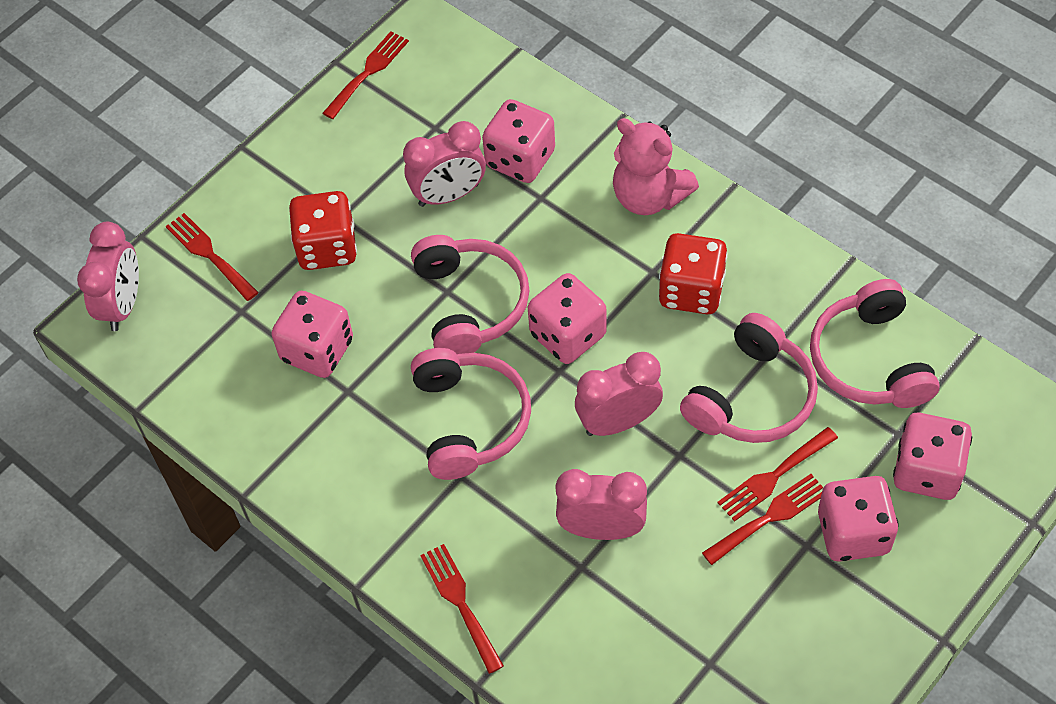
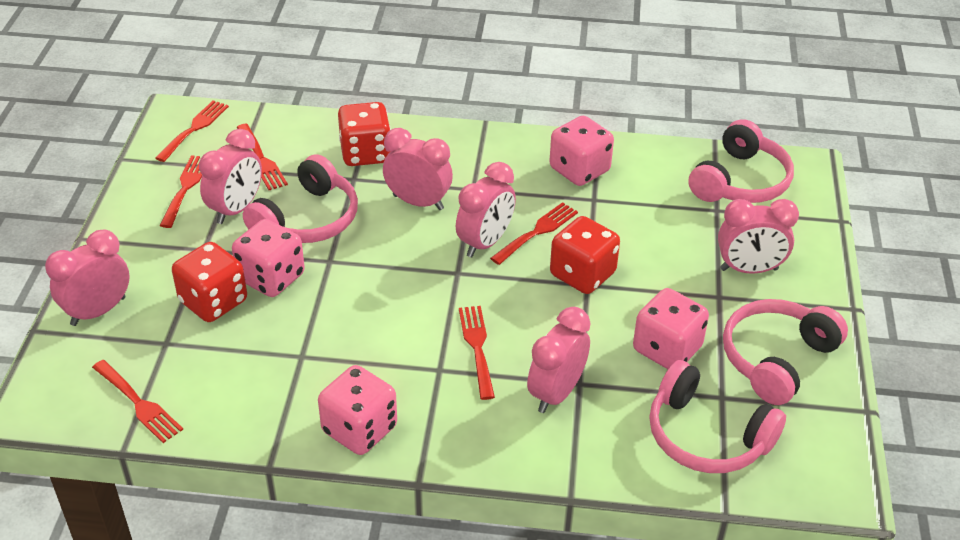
pink clock: 4 -> 6
pink dice: 5 -> 4
pink teddy bear: 1 -> 0
red dice: 2 -> 3
red fork: 5 -> 6

